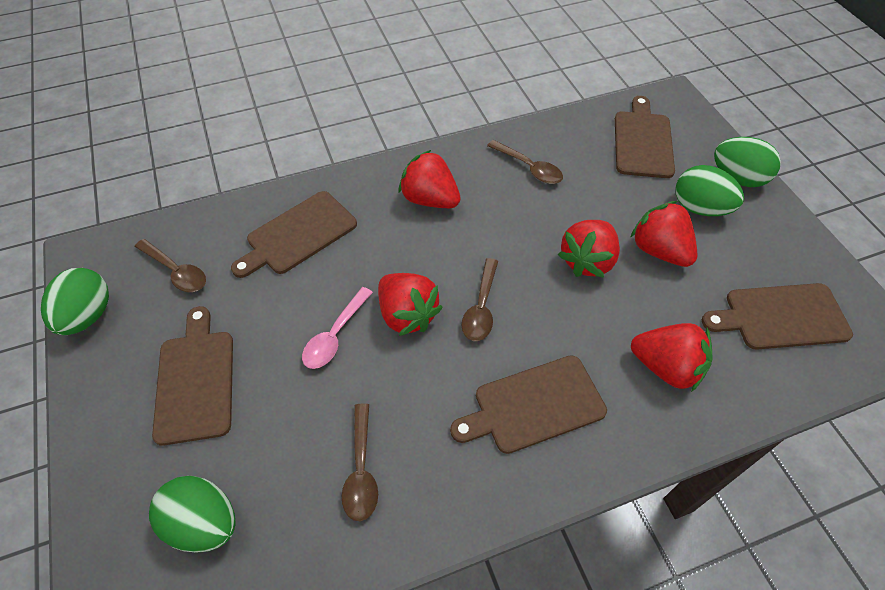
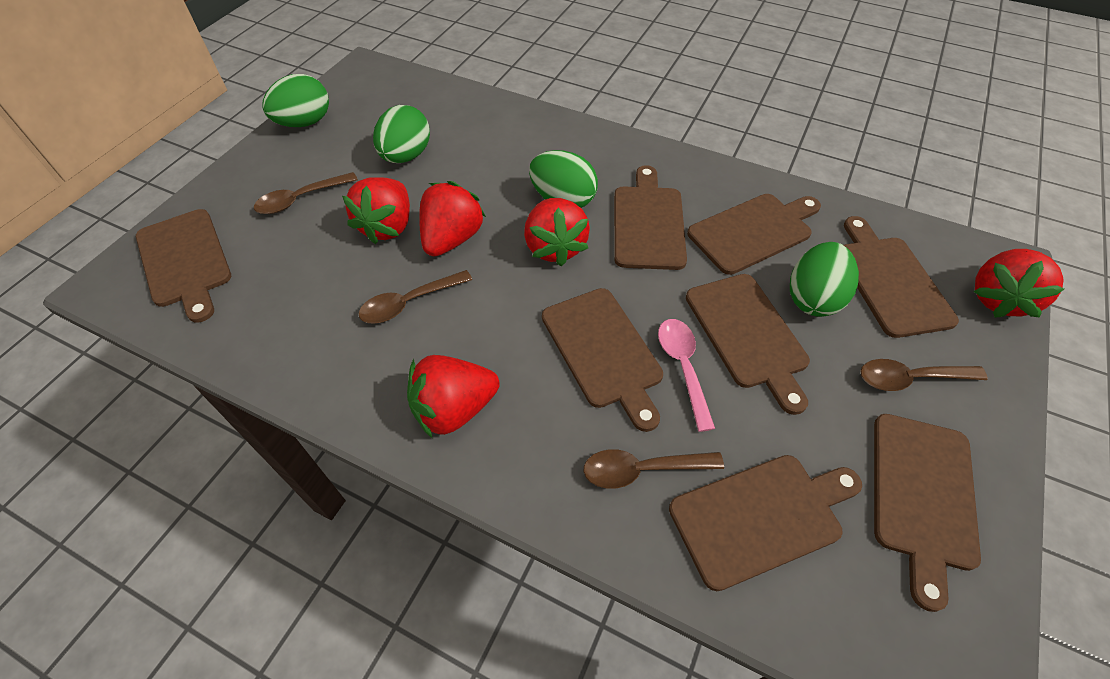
brown cutting board: 5 -> 8

